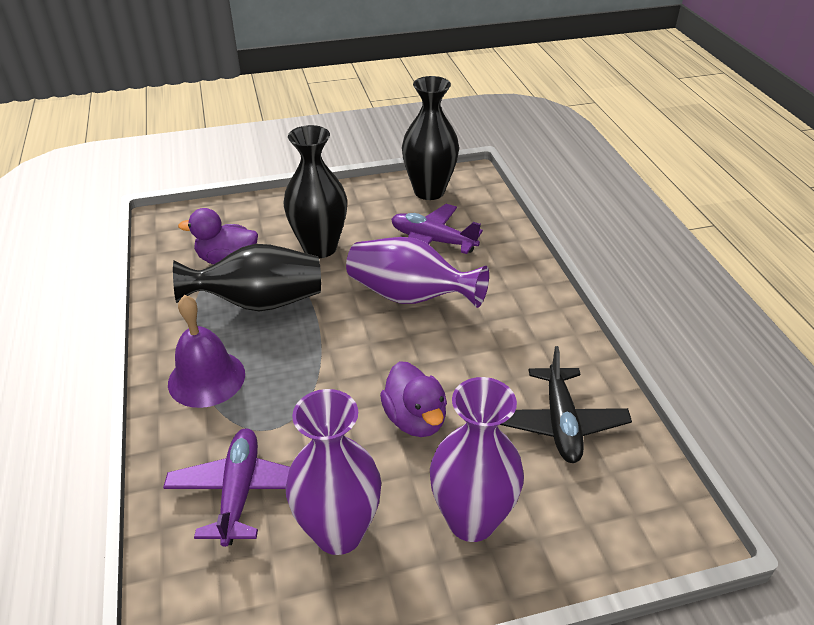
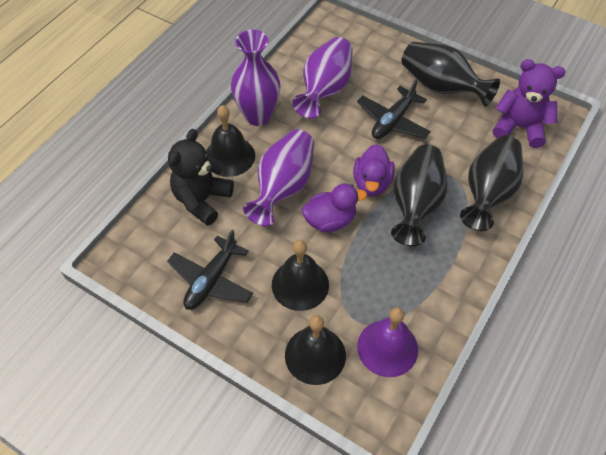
black bell: 0 -> 3
black plane: 1 -> 2
black teddy bear: 0 -> 1
purple plane: 2 -> 0
purple teddy bear: 0 -> 1

